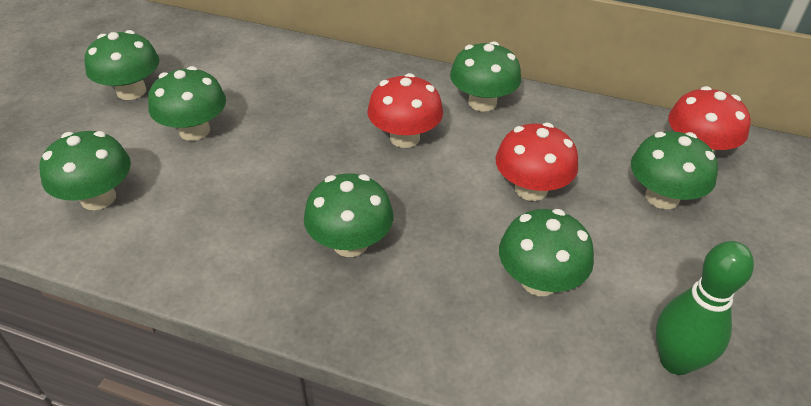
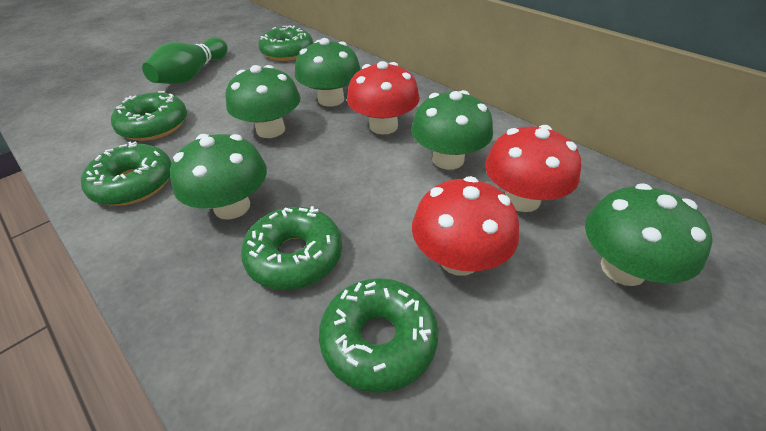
green donut: 0 -> 5
green mushroom: 7 -> 5

